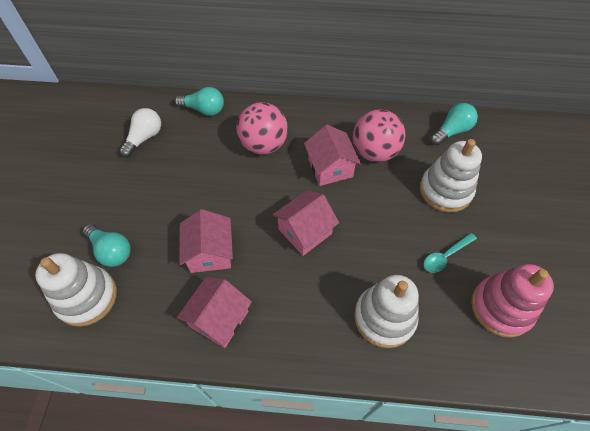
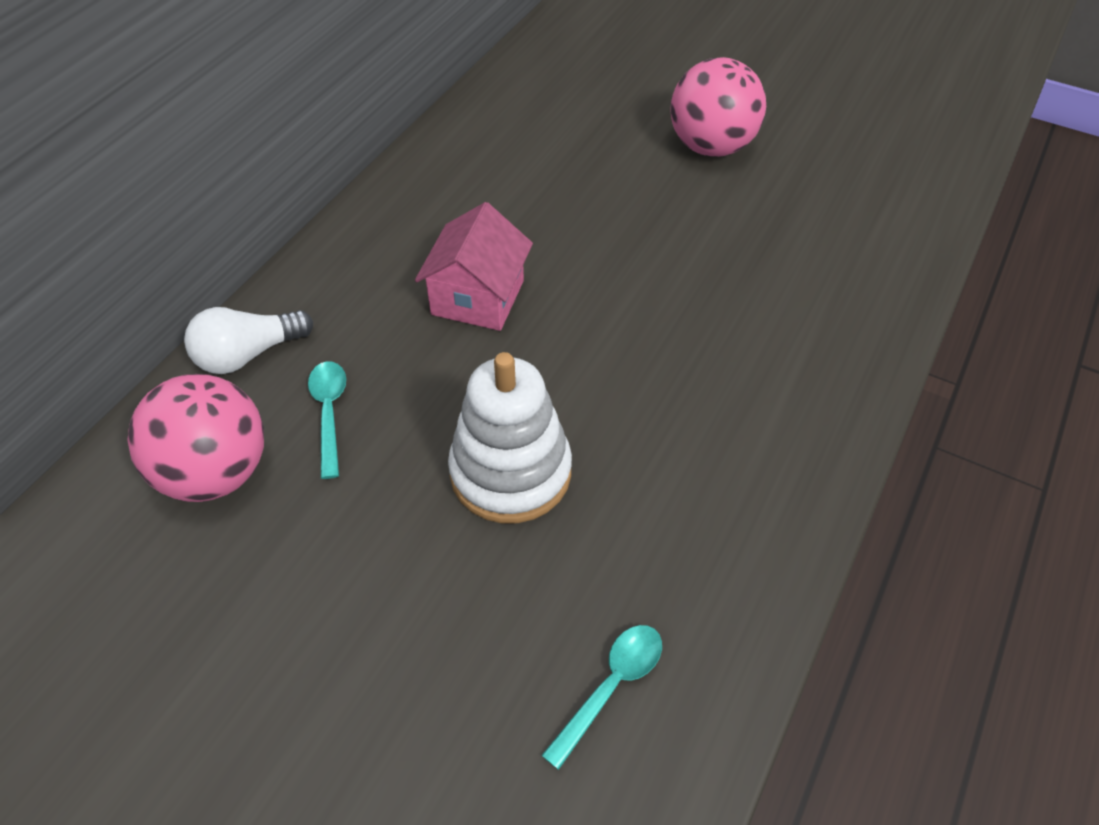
pink house: 4 -> 1
pink stacking toy: 1 -> 0
turquoise light bulb: 3 -> 0
turquoise spoon: 1 -> 2
white stacking toy: 3 -> 1

